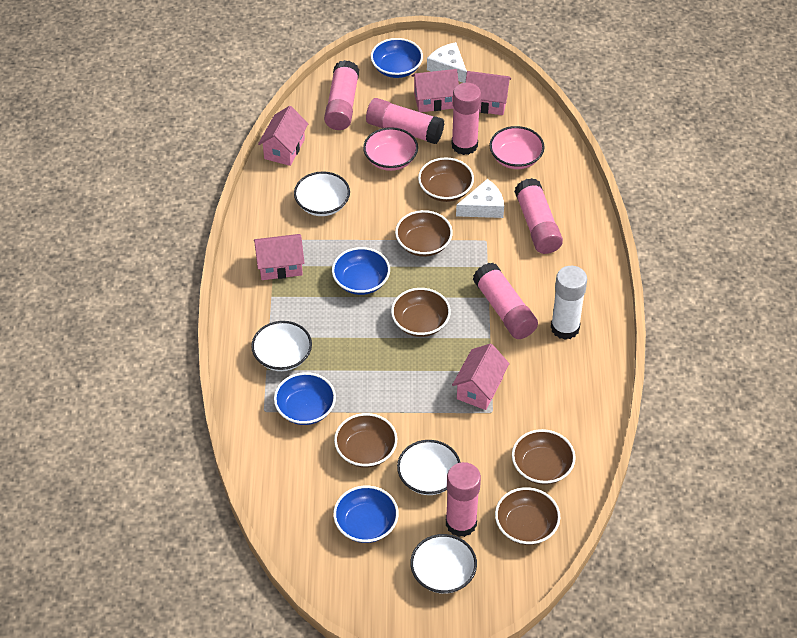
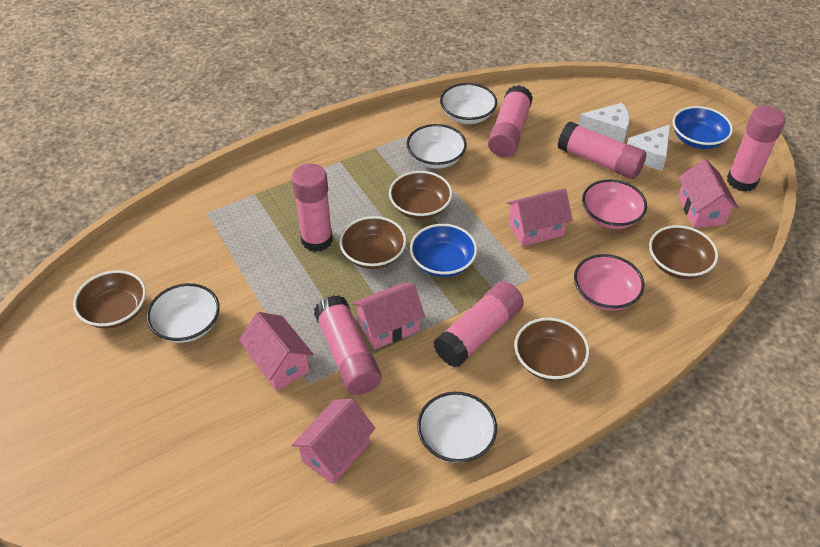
blue bowl: 4 -> 2
brown bowl: 6 -> 5
white glue stick: 1 -> 0

